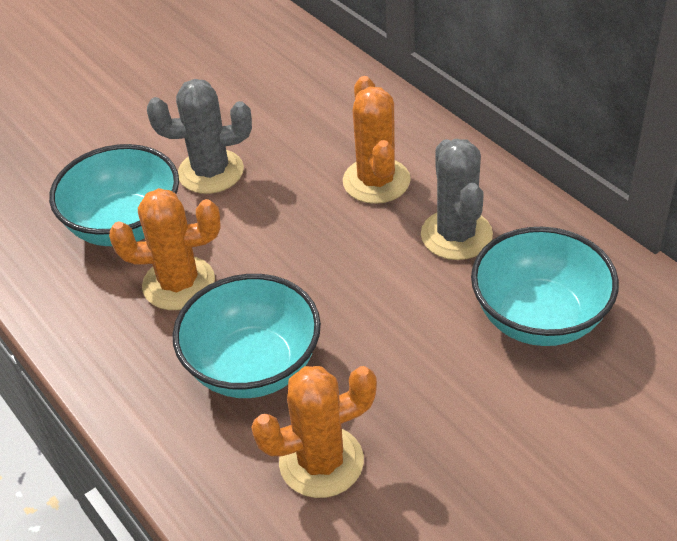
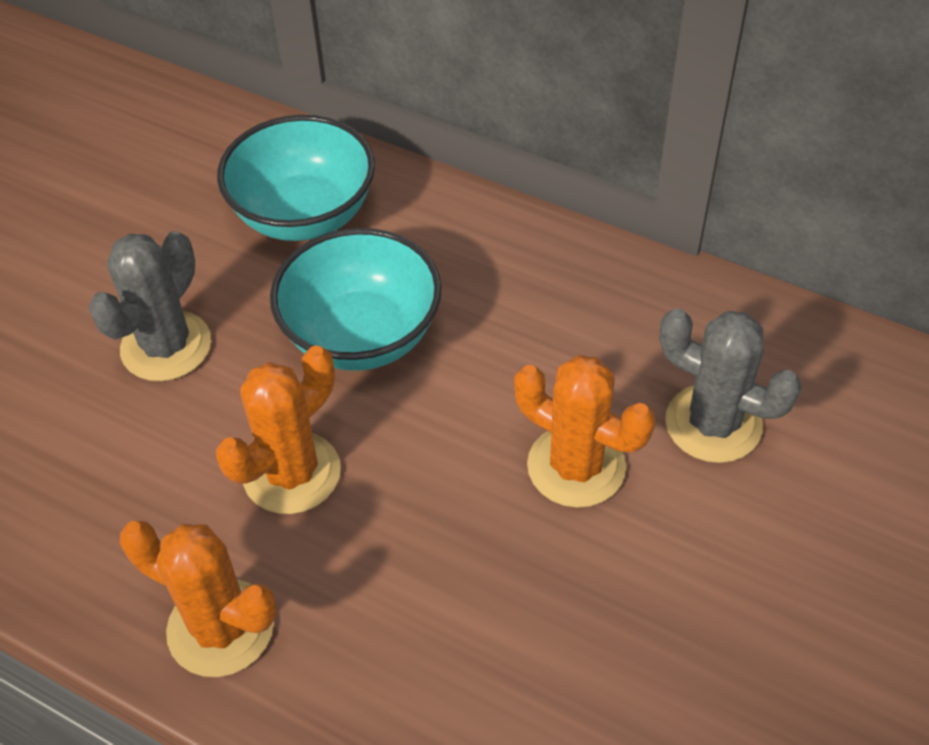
turquoise bowl: 3 -> 2

